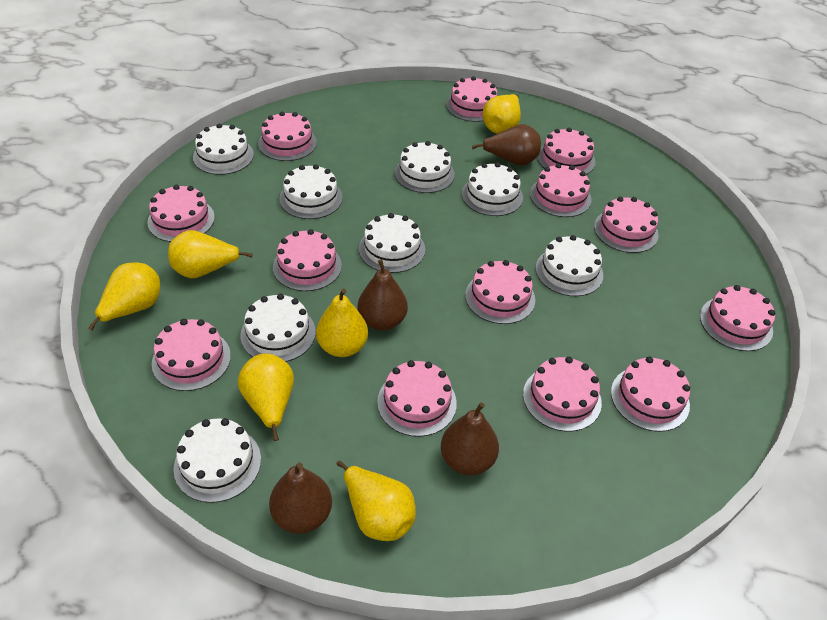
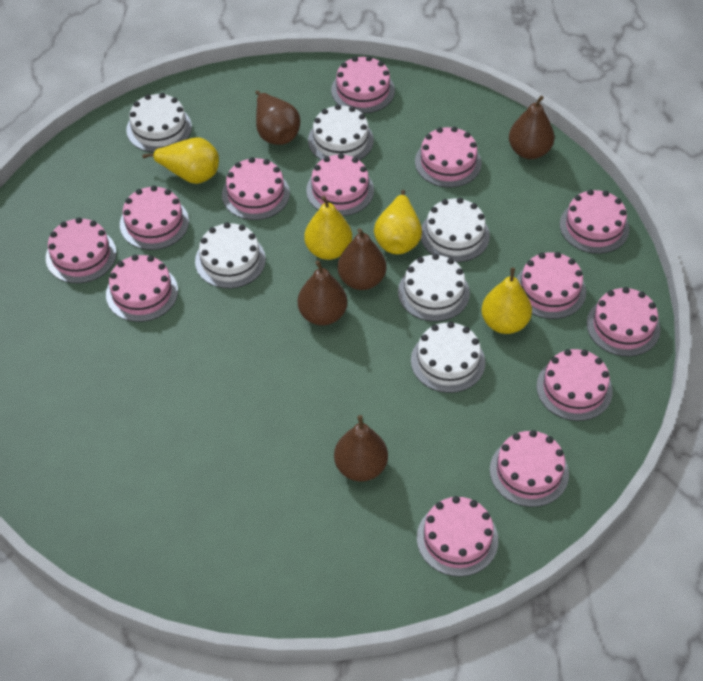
brown pear: 4 -> 5
white cake: 8 -> 6
yellow pear: 6 -> 4

